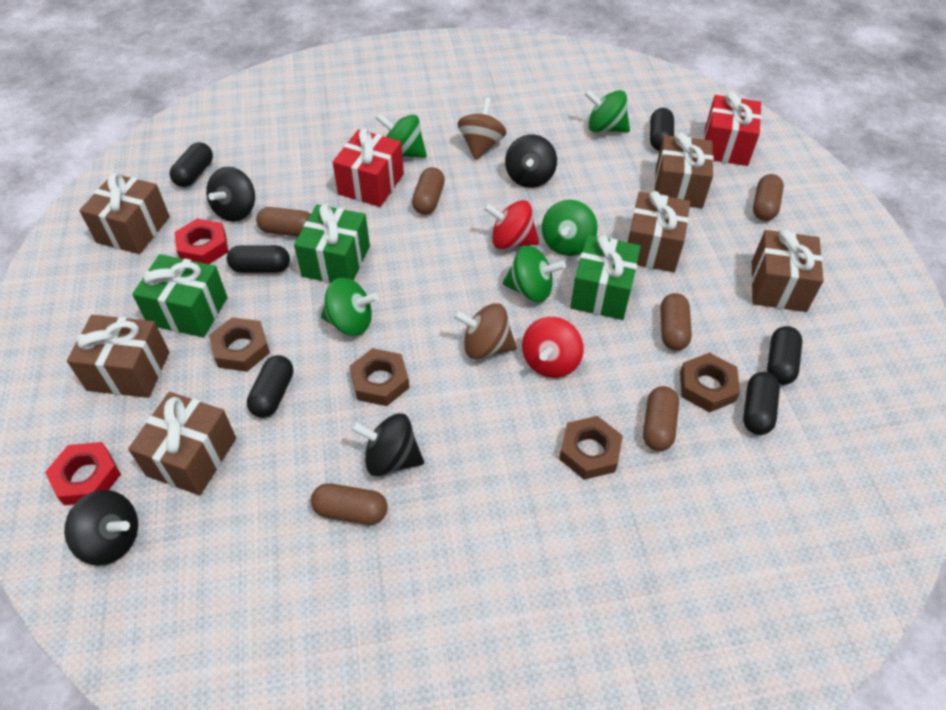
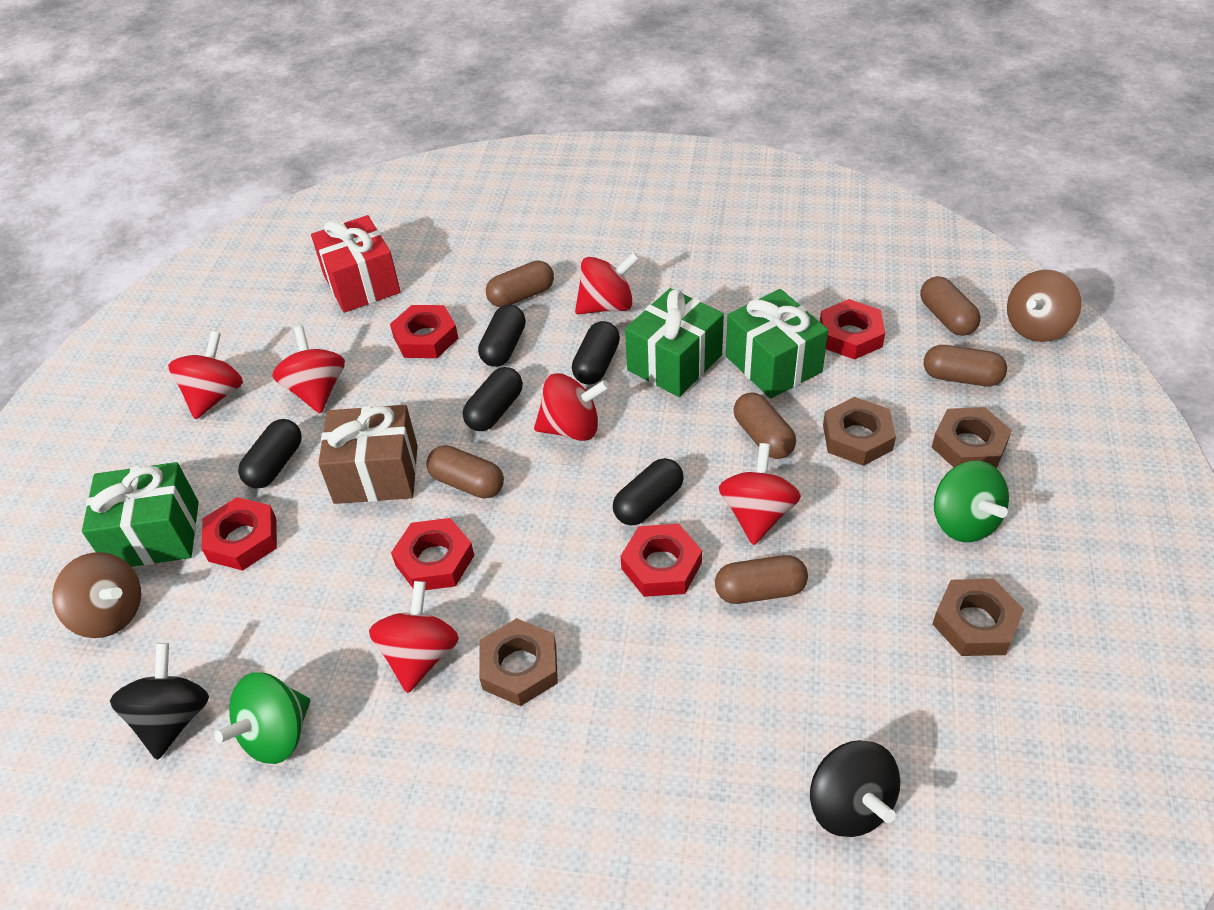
black capsule: 6 -> 5
black spinning top: 4 -> 2
brown gift: 6 -> 1
green spinning top: 5 -> 2
red gift: 2 -> 1
red nut: 2 -> 5
red spinning top: 2 -> 6

